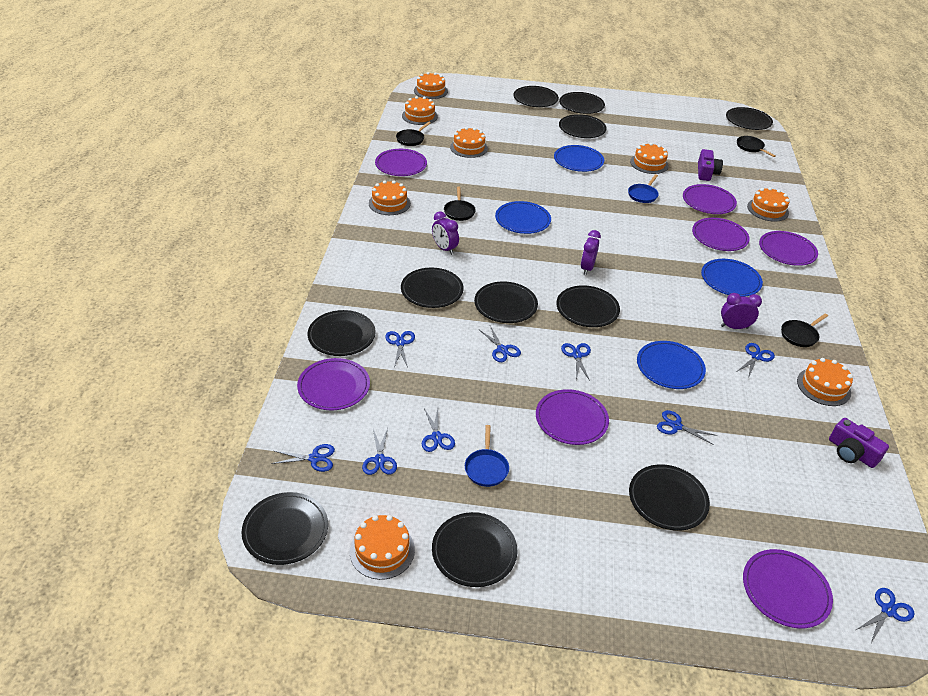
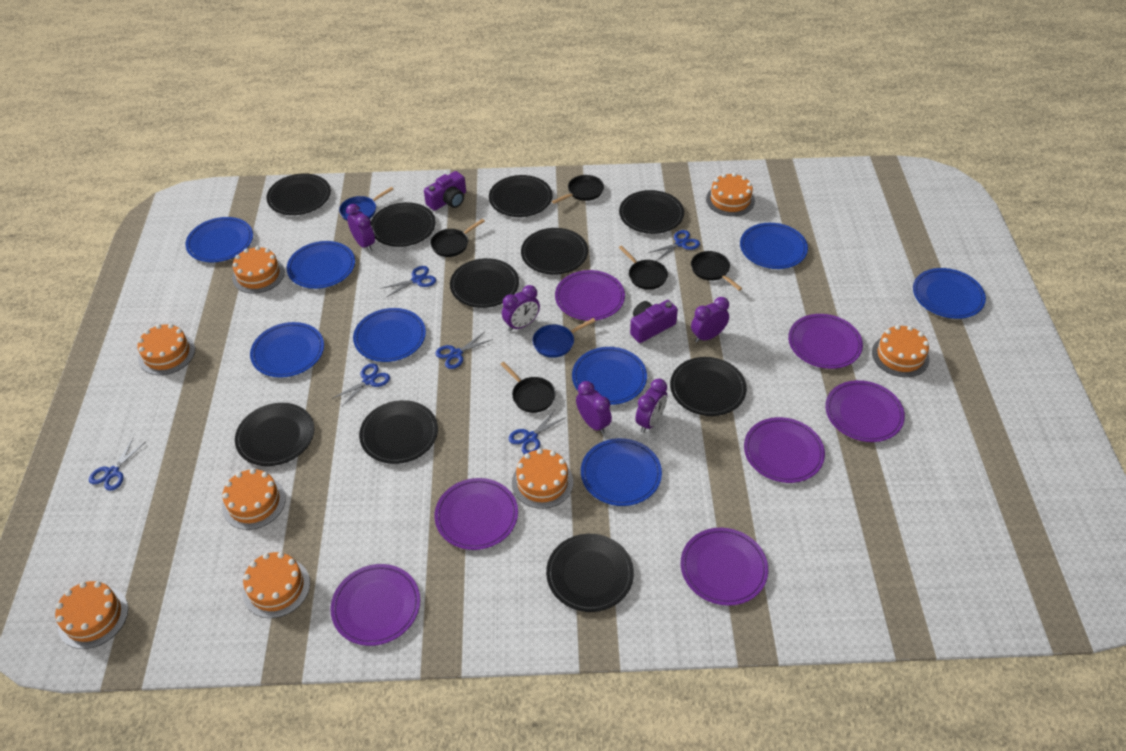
black pan: 4 -> 5
black plate: 11 -> 10
blue plate: 4 -> 8
blue scissors: 9 -> 6
purple clock: 3 -> 5

